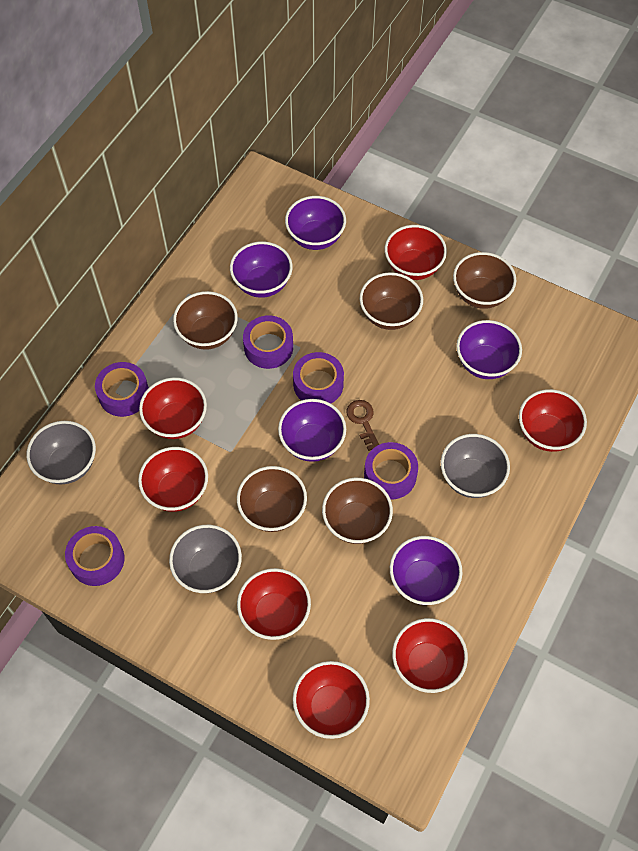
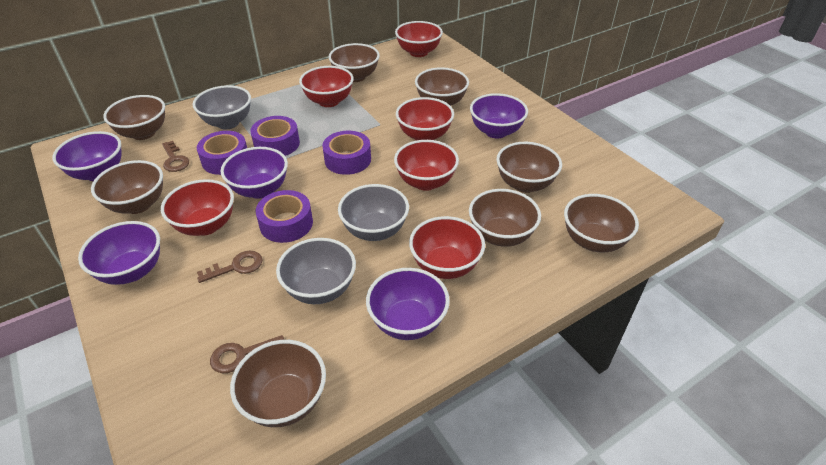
brown bowl: 5 -> 8
brown key: 1 -> 3
purple tape: 5 -> 4
red bowl: 7 -> 6

